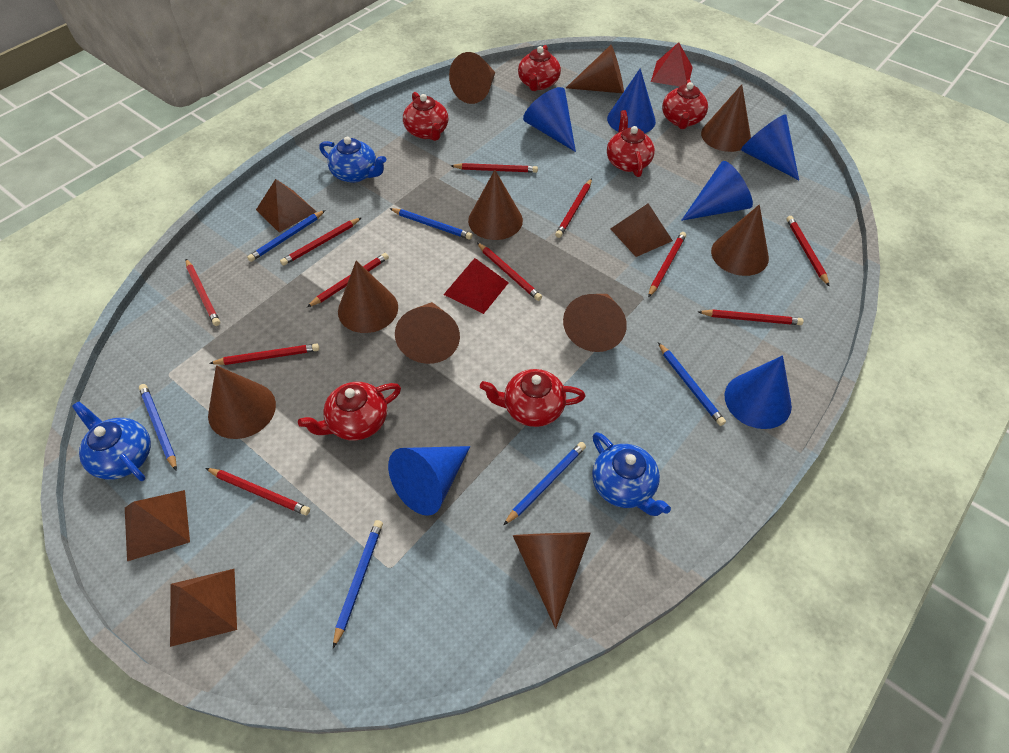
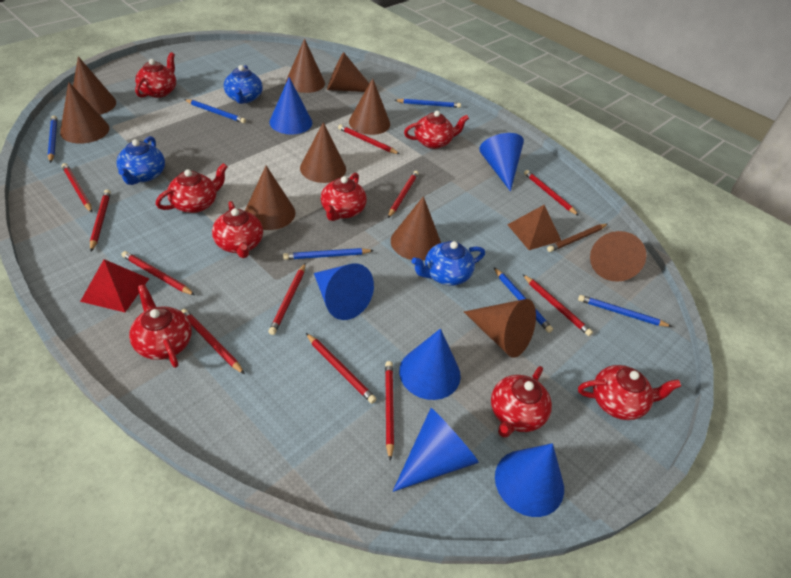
brown pencil: 0 -> 1
brown pyramid: 4 -> 1
red pyramid: 2 -> 1
red teapot: 6 -> 8

